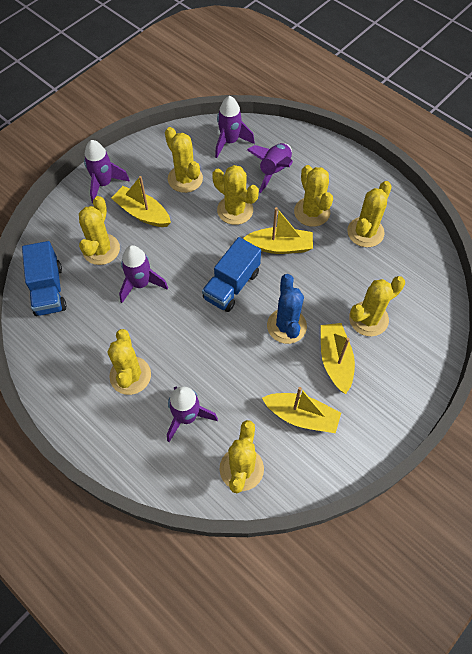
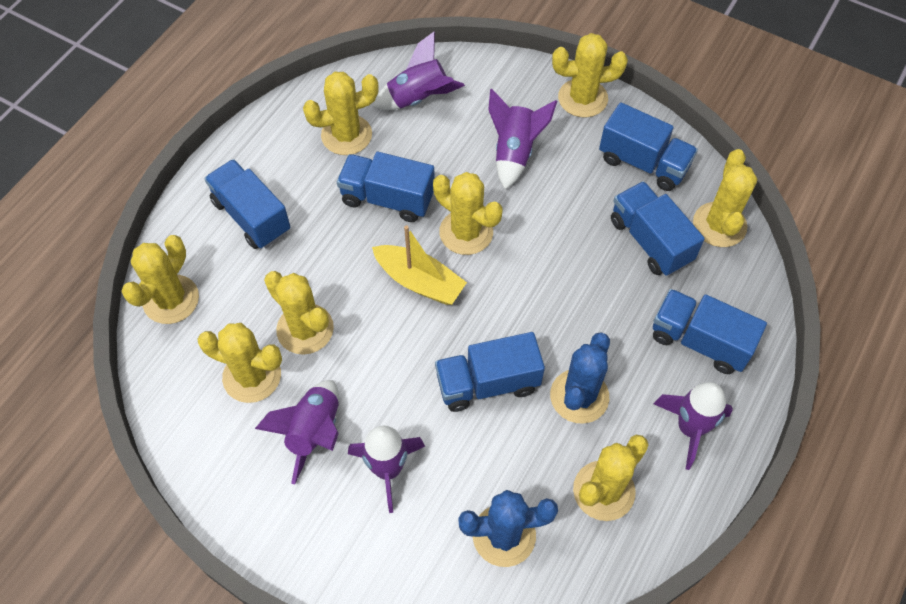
blue cactus: 1 -> 2
blue truck: 2 -> 6
yellow boat: 4 -> 1

